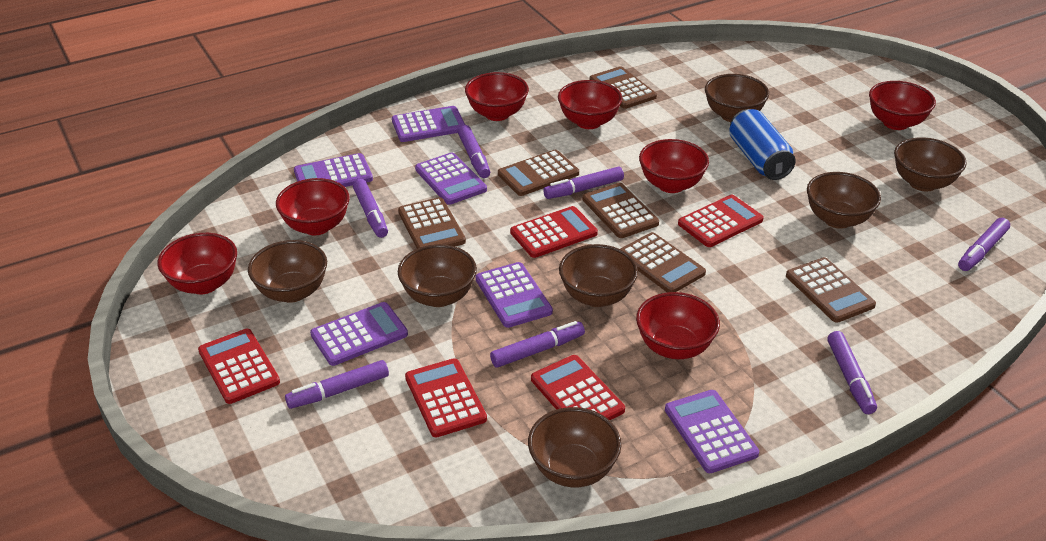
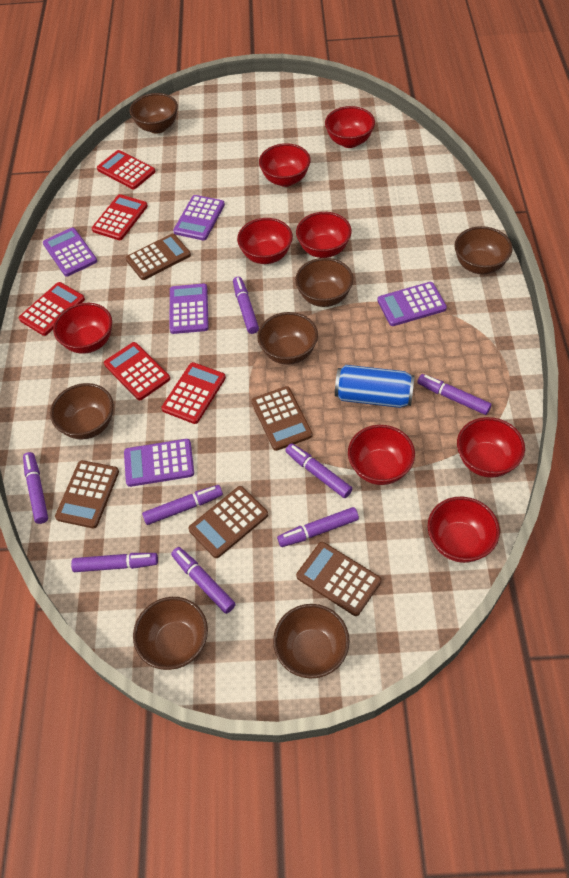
brown calculator: 6 -> 5
purple calculator: 6 -> 5
purple marker: 7 -> 8
red bowl: 7 -> 8

